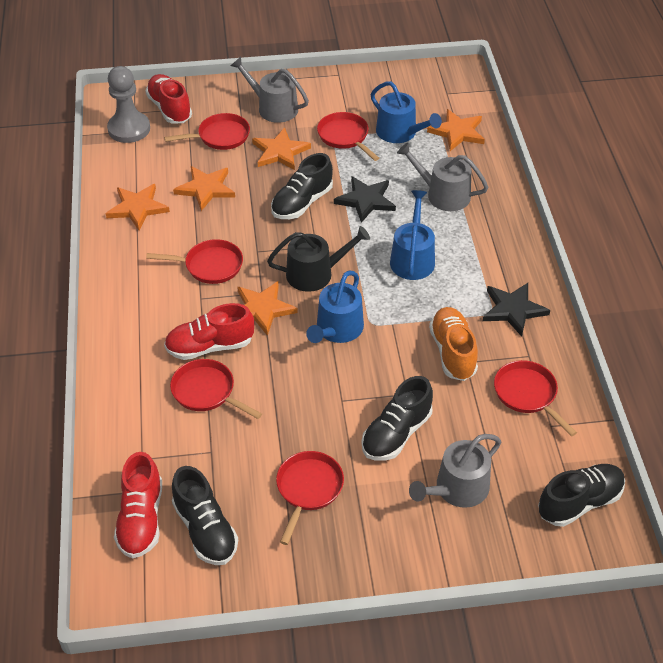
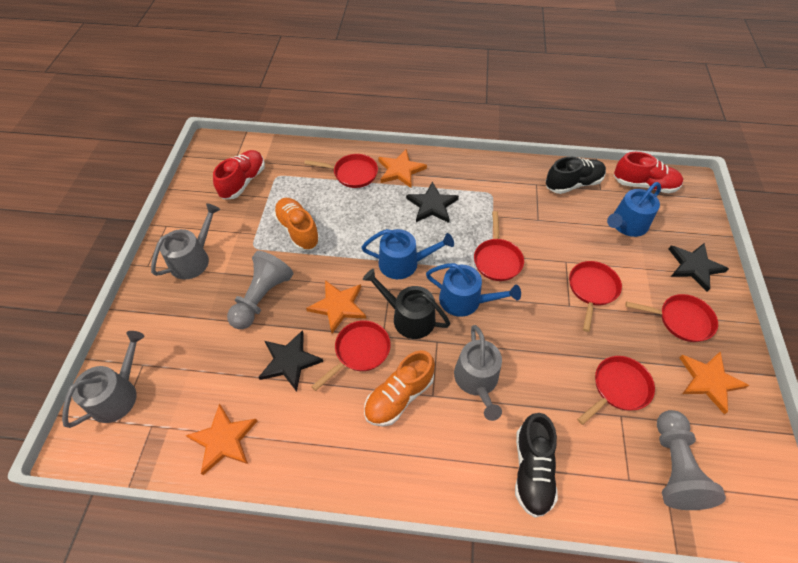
black shoe: 4 -> 2
black star: 2 -> 3
grey pawn: 1 -> 2
orange shoe: 1 -> 2
orange star: 5 -> 4
red shoe: 3 -> 2

